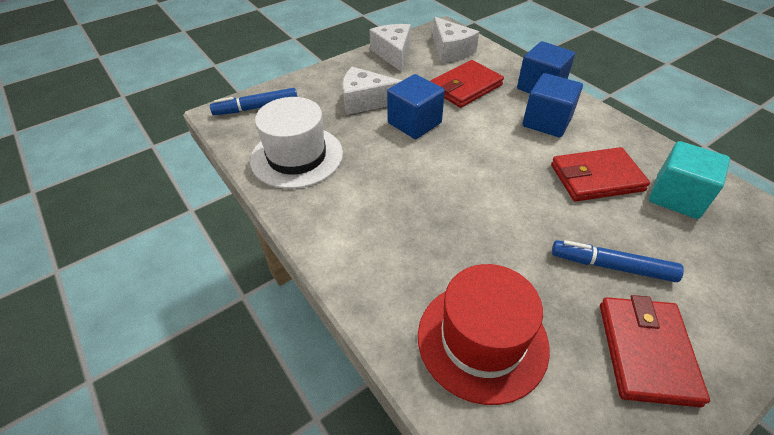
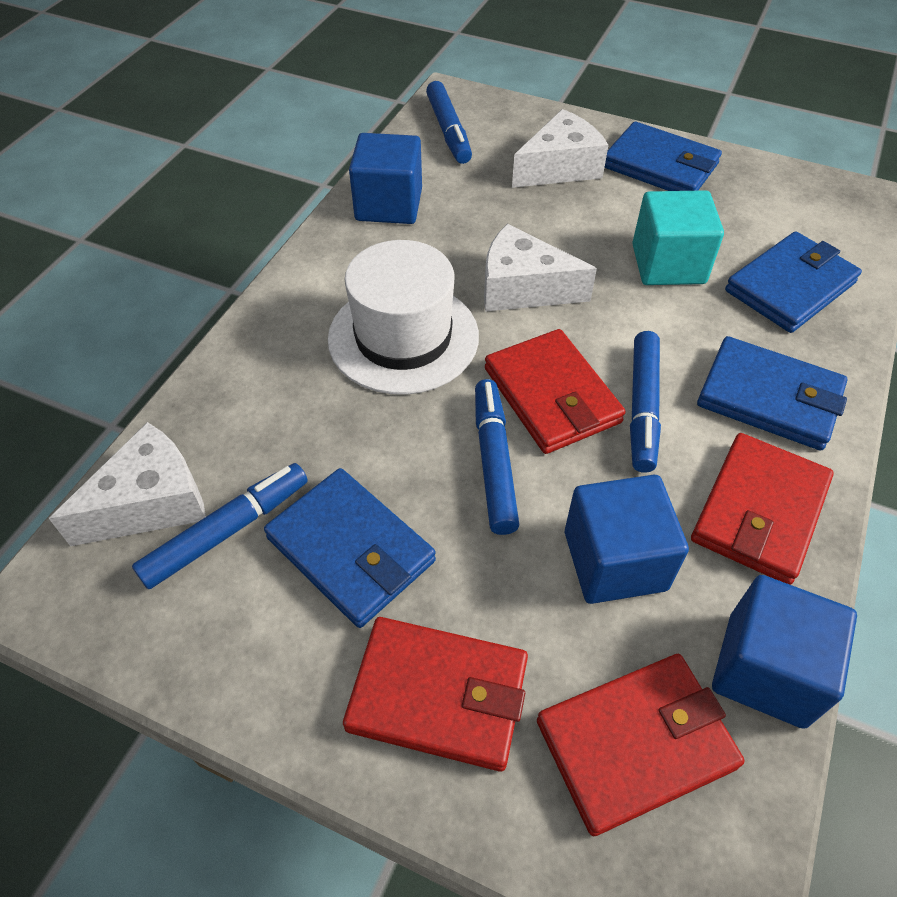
blue marker: 2 -> 4
blue wallet: 0 -> 4
red hat: 1 -> 0
red wallet: 3 -> 4

